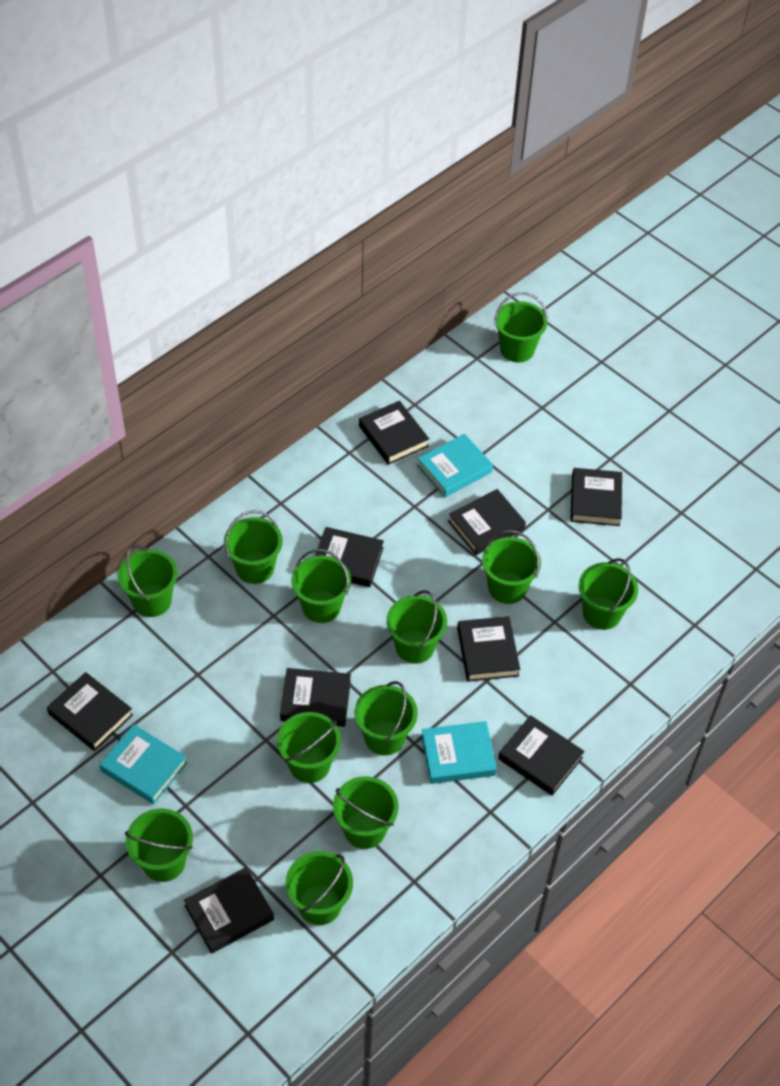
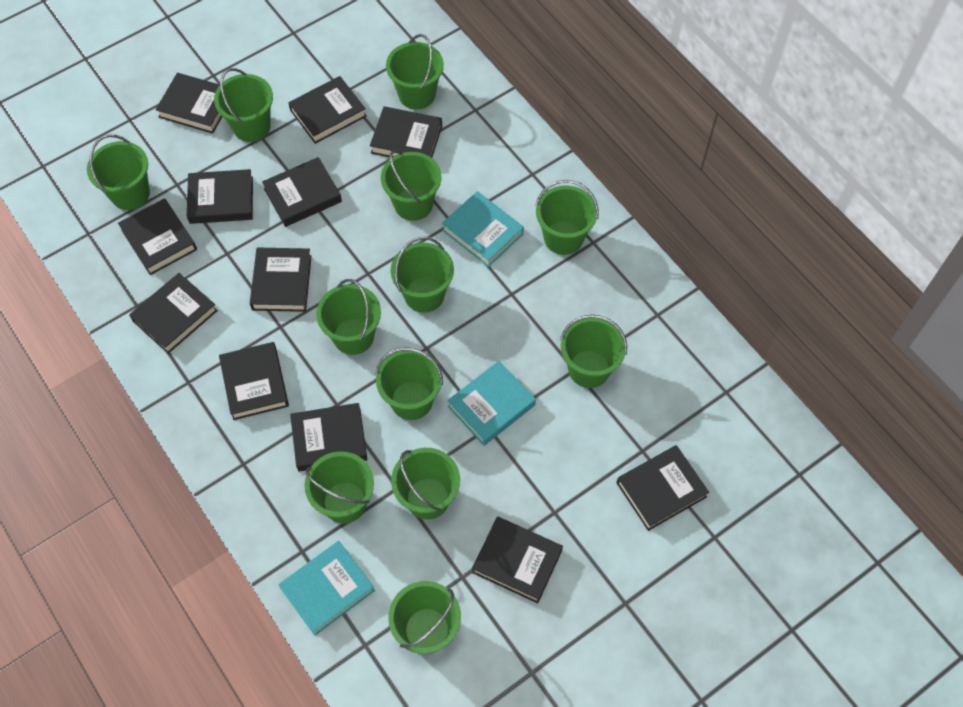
black book: 9 -> 12

